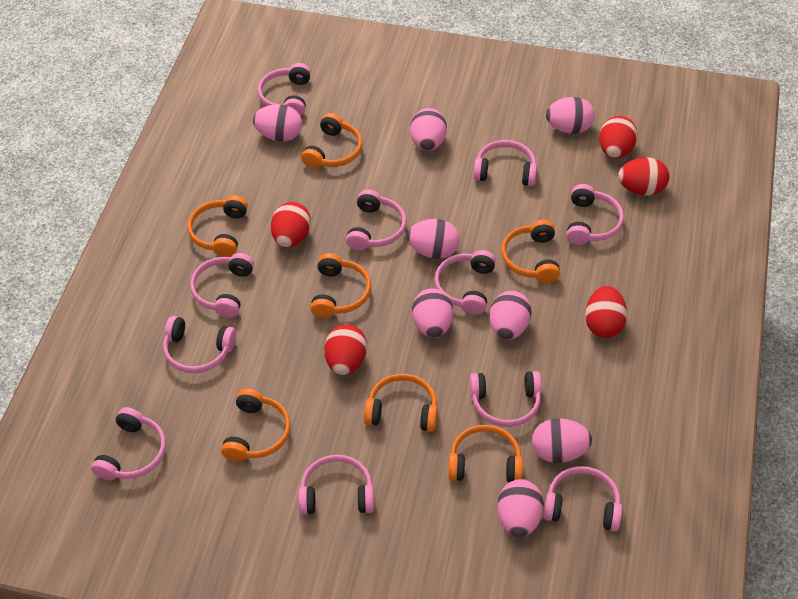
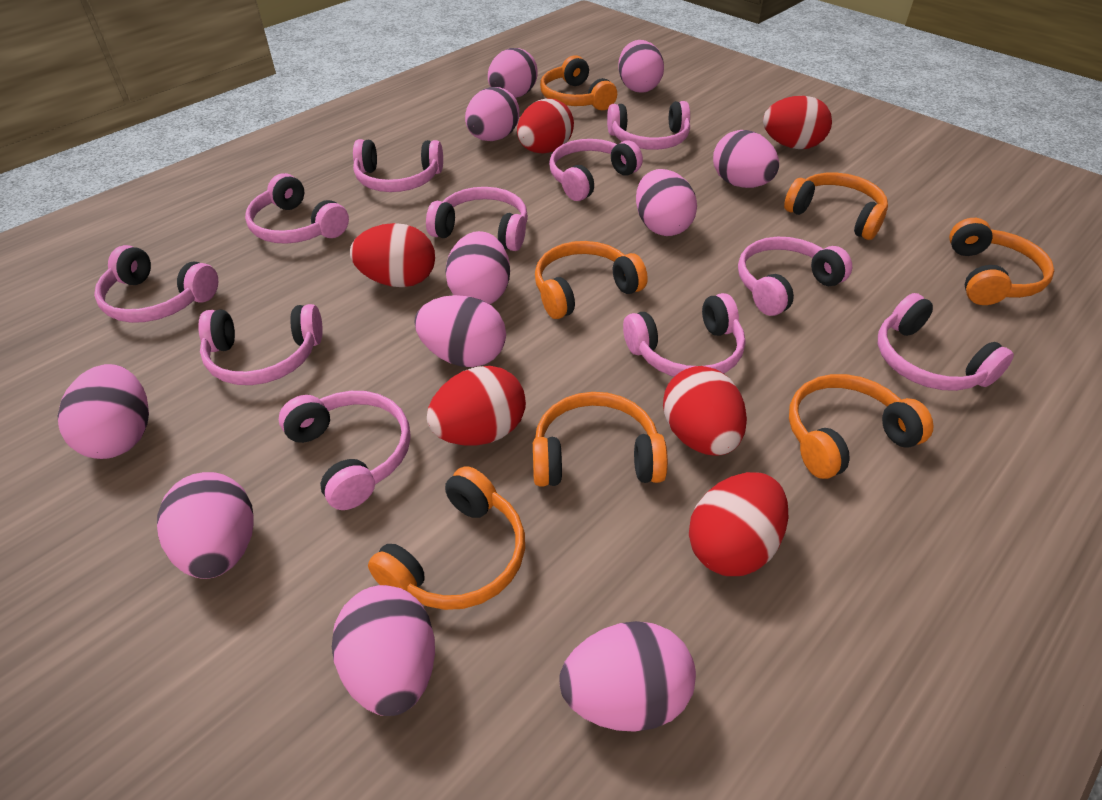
pink egg: 8 -> 11
red egg: 5 -> 6

